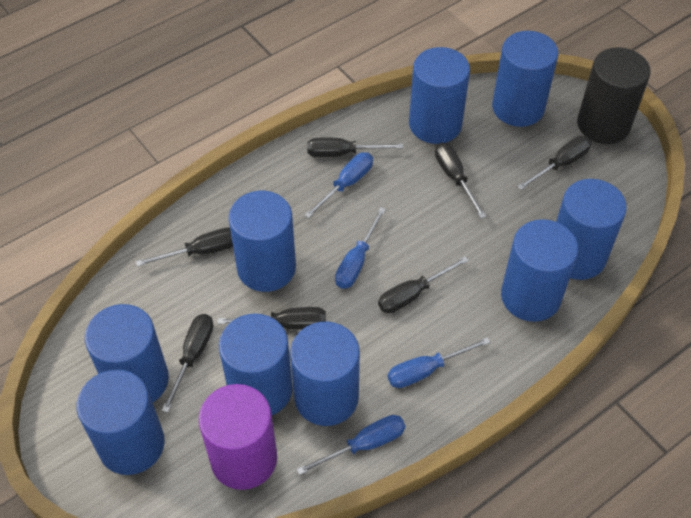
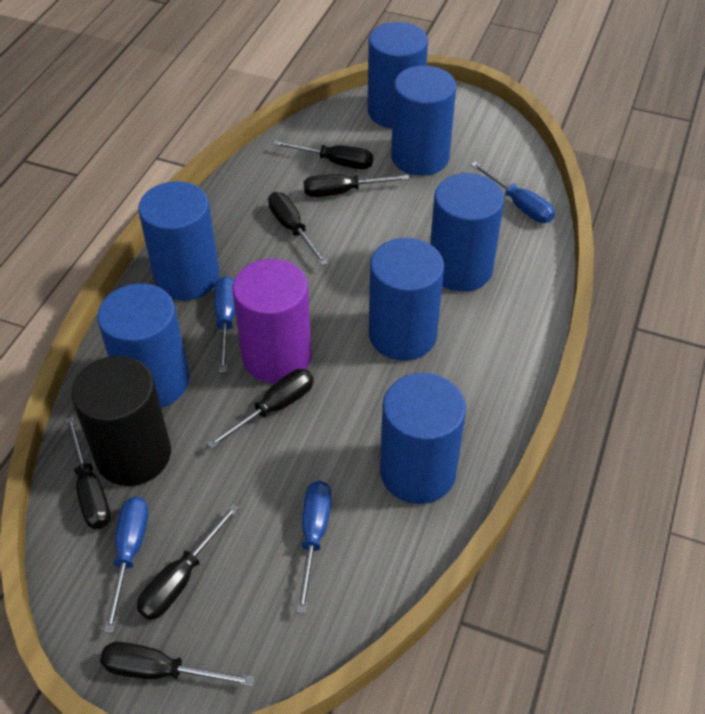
blue cylinder: 9 -> 7

